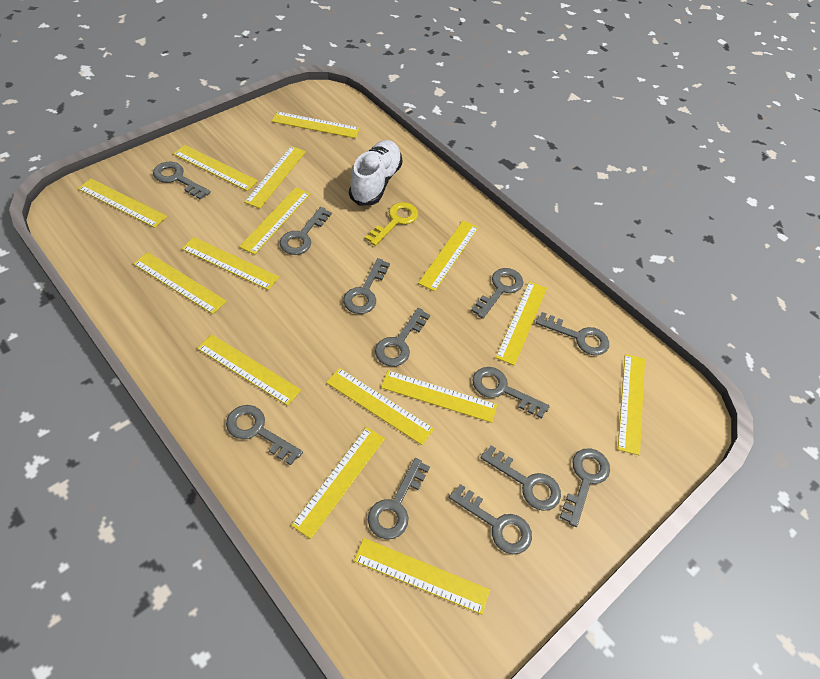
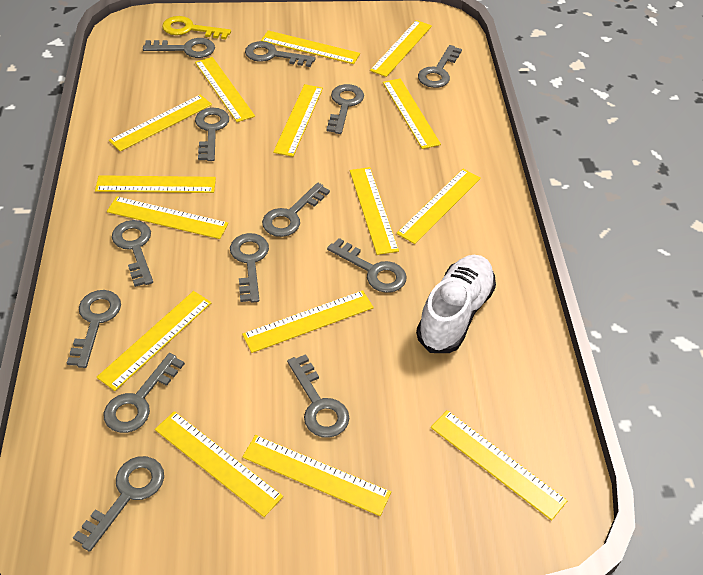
grey key: 12 -> 13

